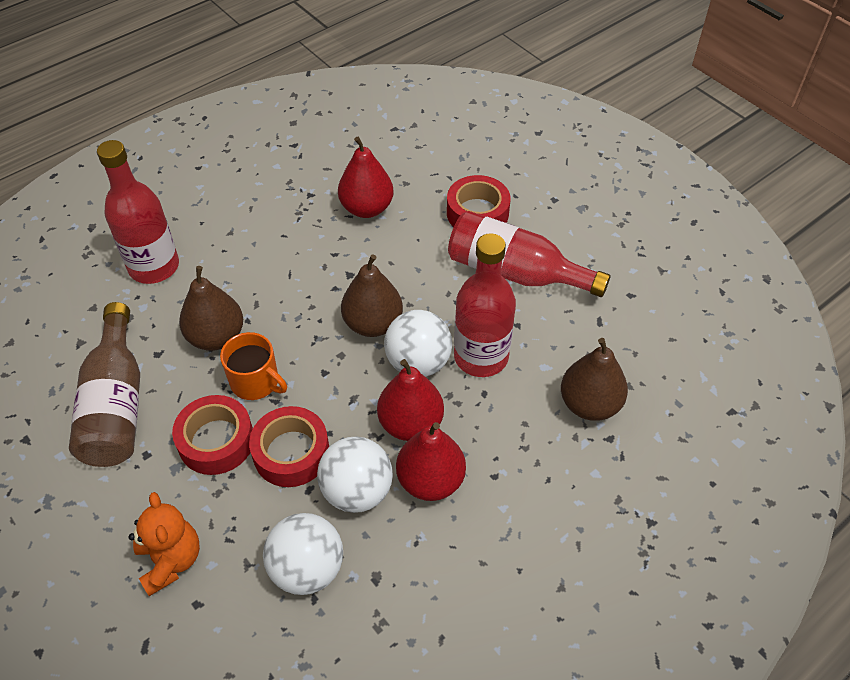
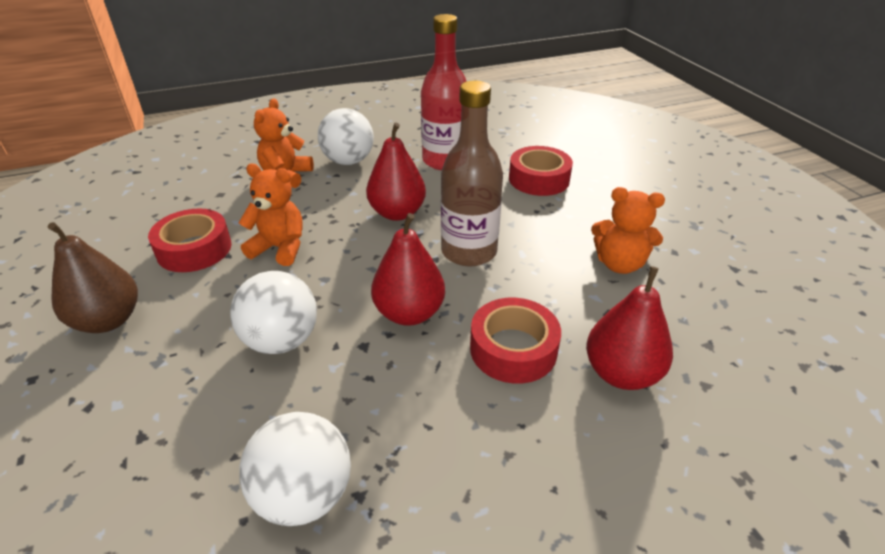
brown pear: 3 -> 1
orange mug: 1 -> 0
orange teddy bear: 1 -> 3
red bottle: 3 -> 1

